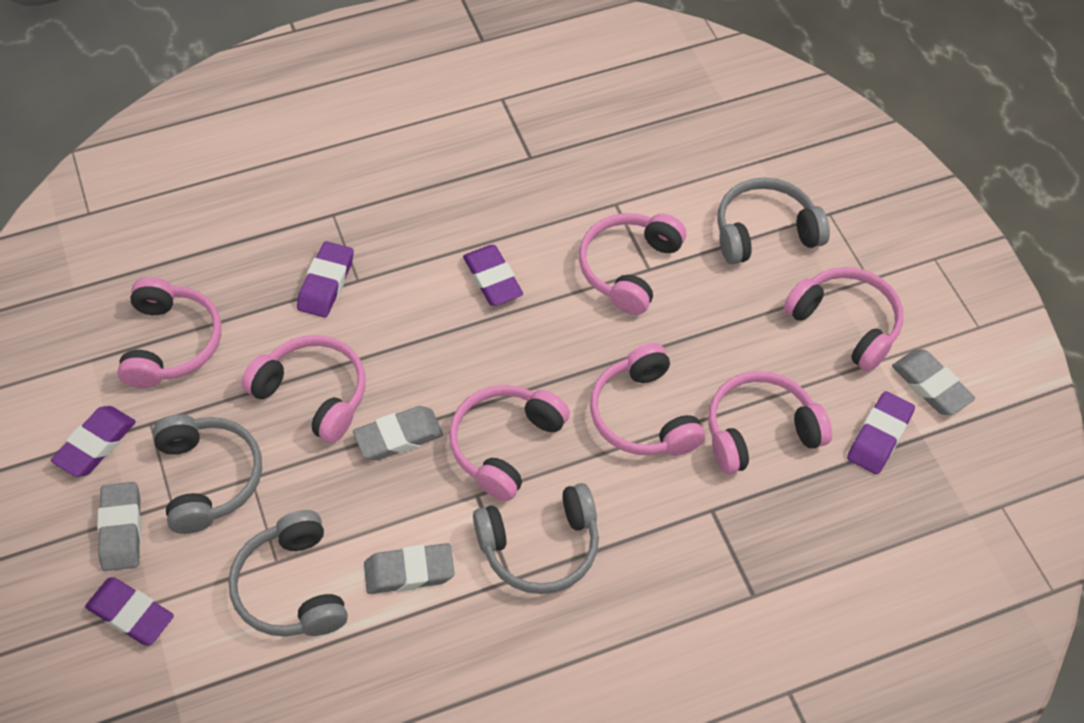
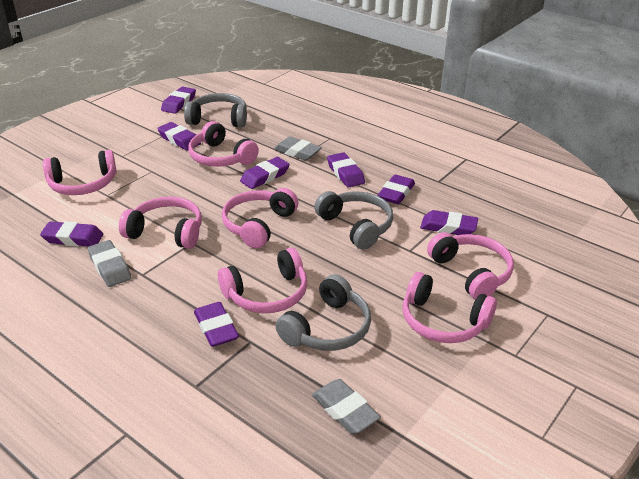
grey eraser: 4 -> 3
grey headphones: 4 -> 3
purple eraser: 5 -> 8

